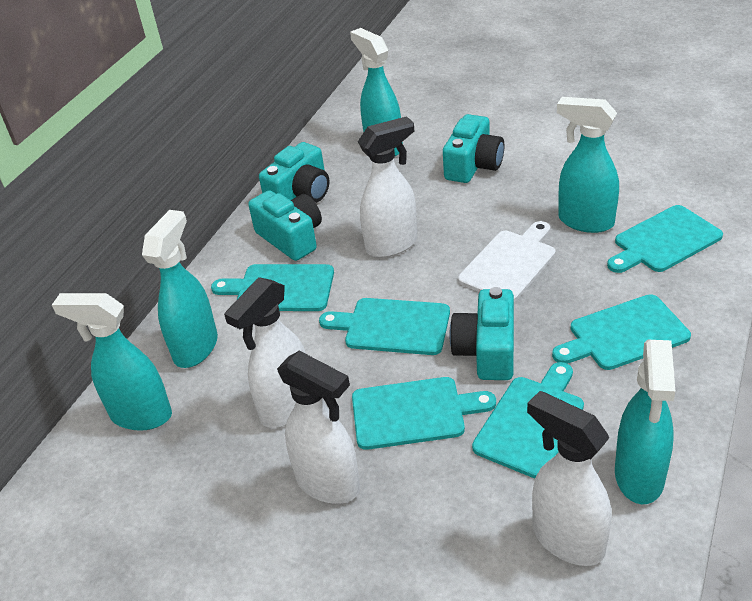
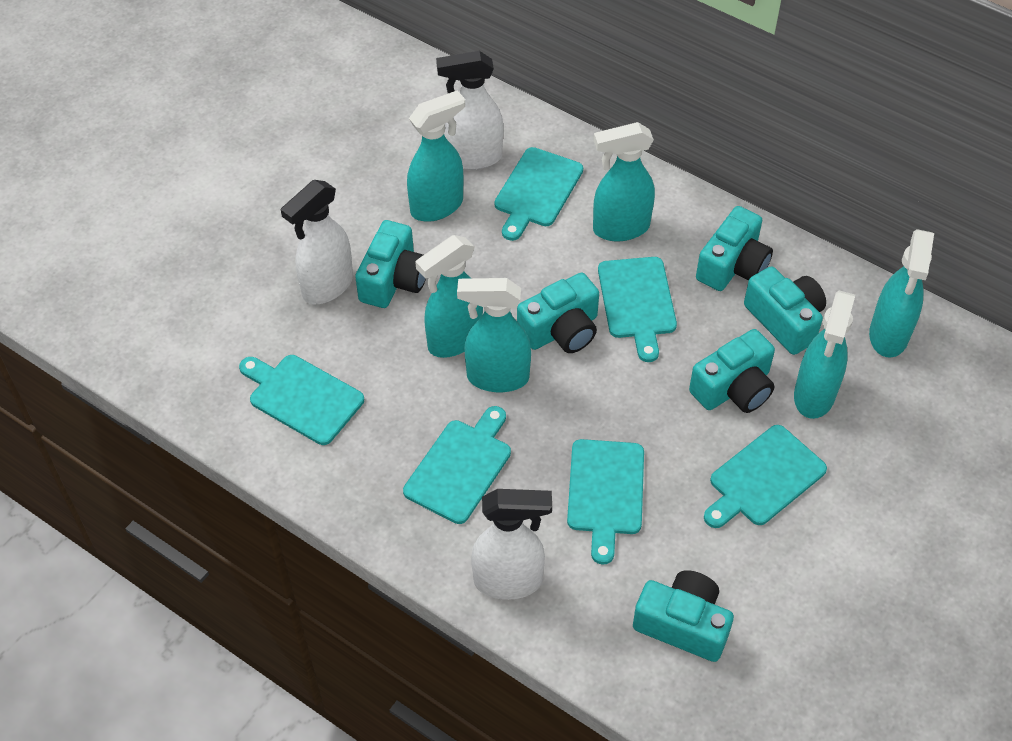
turquoise camera: 4 -> 6
turquoise spray bottle: 5 -> 6
white cutting board: 1 -> 0
white spray bottle: 4 -> 3

